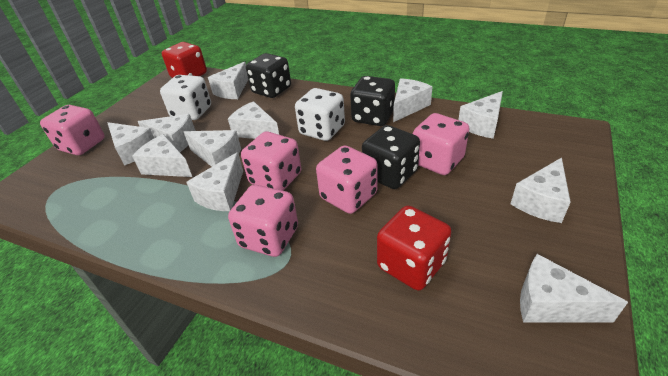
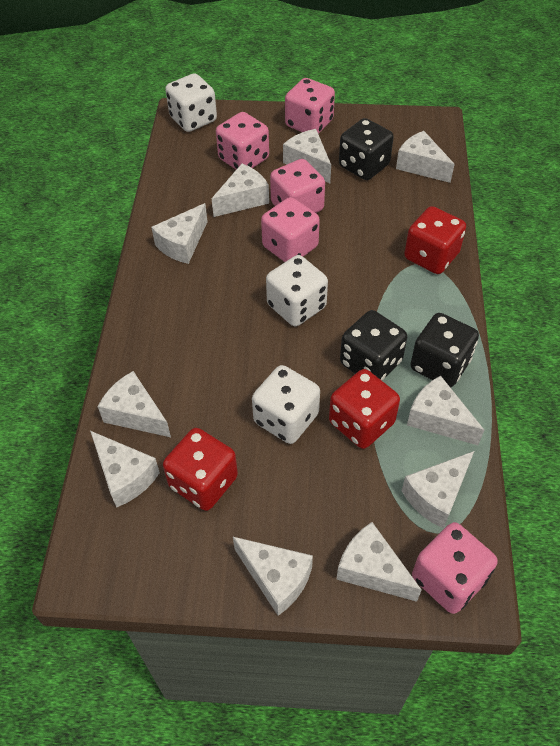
red dice: 2 -> 3
white cheese: 11 -> 10
white dice: 2 -> 3

